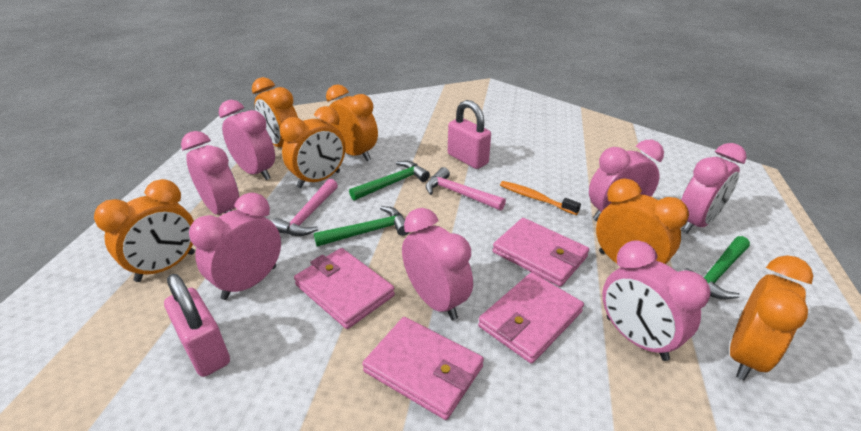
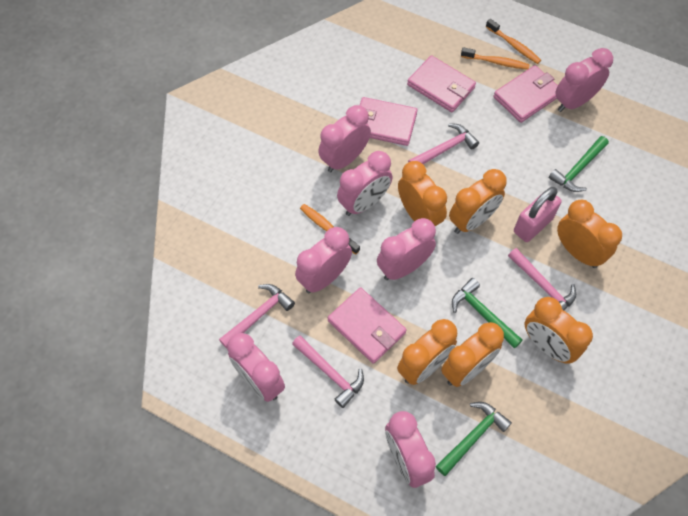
orange toothbrush: 1 -> 3
pink hammer: 2 -> 4
pink padlock: 2 -> 1

